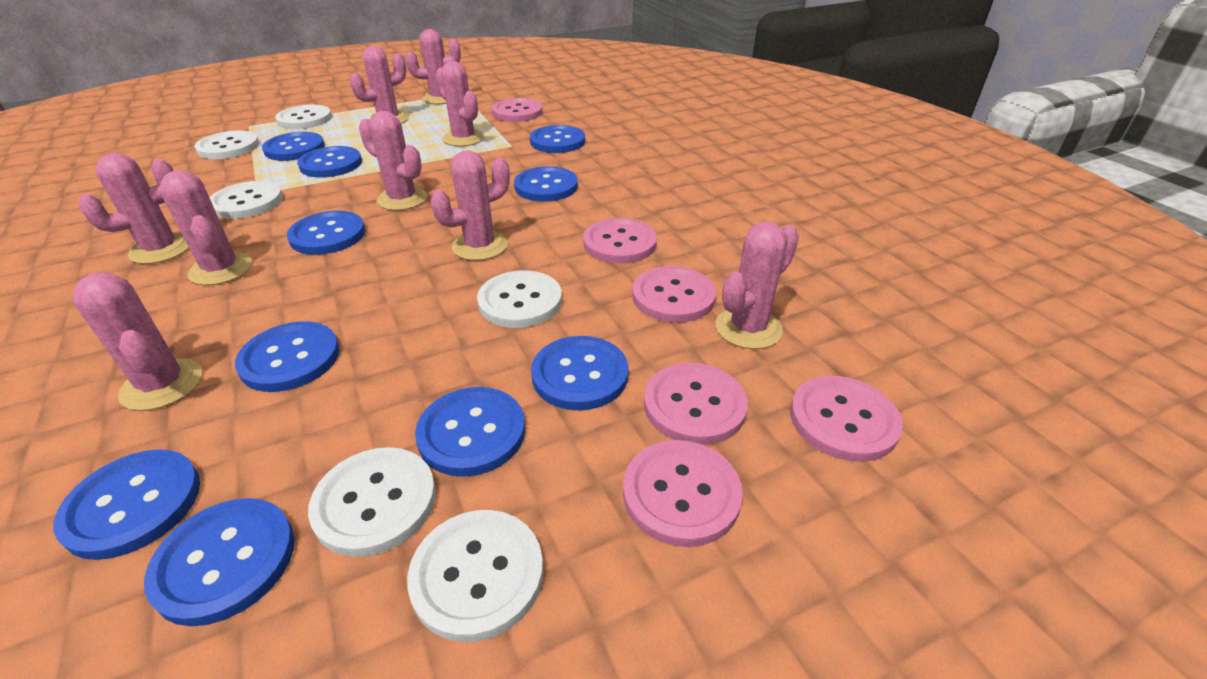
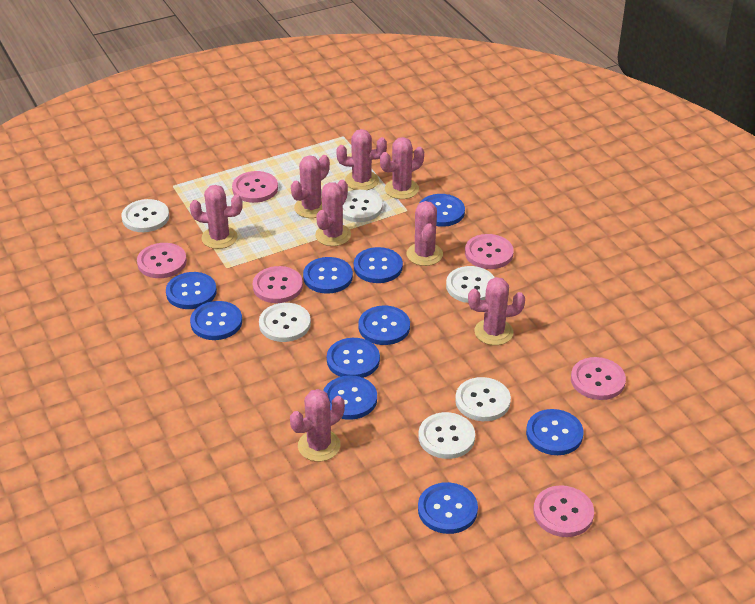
pink cactus: 9 -> 8

